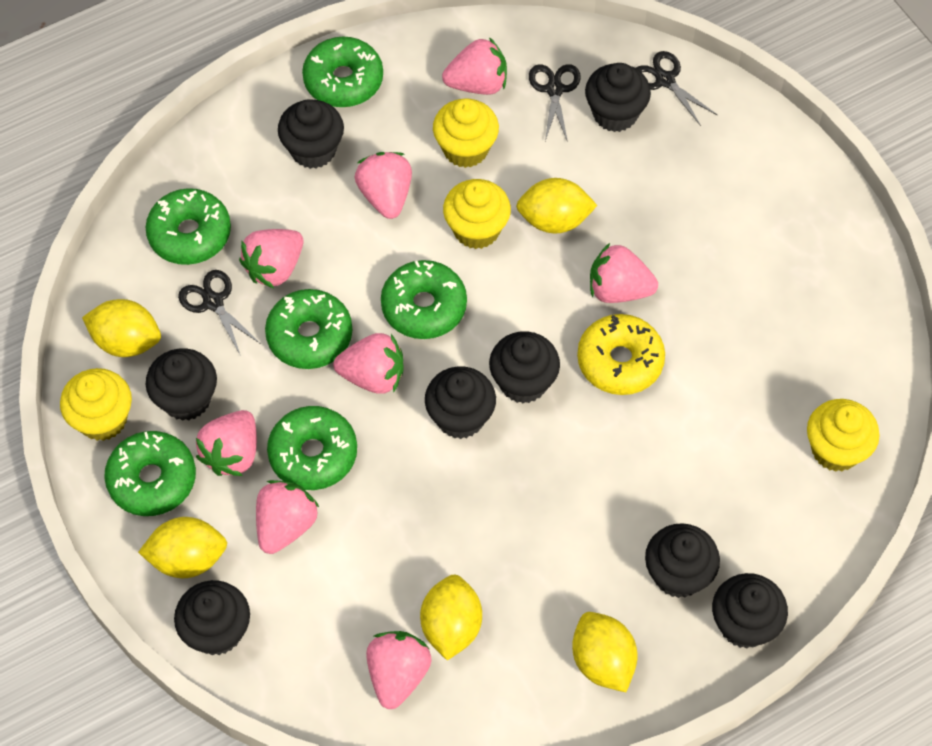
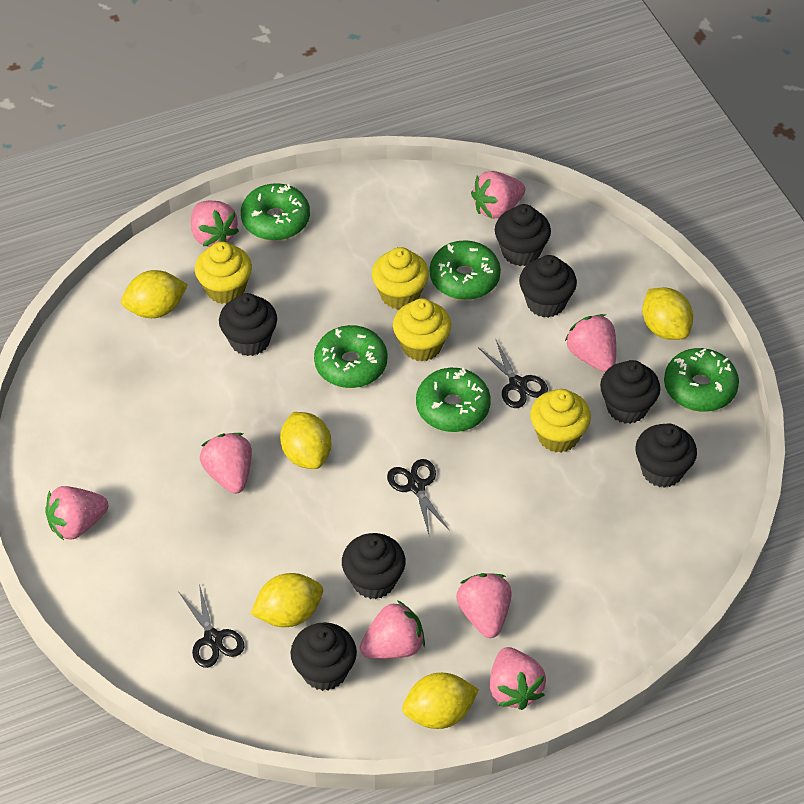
black cupcake: 8 -> 7
green donut: 6 -> 5
yellow donut: 1 -> 0

